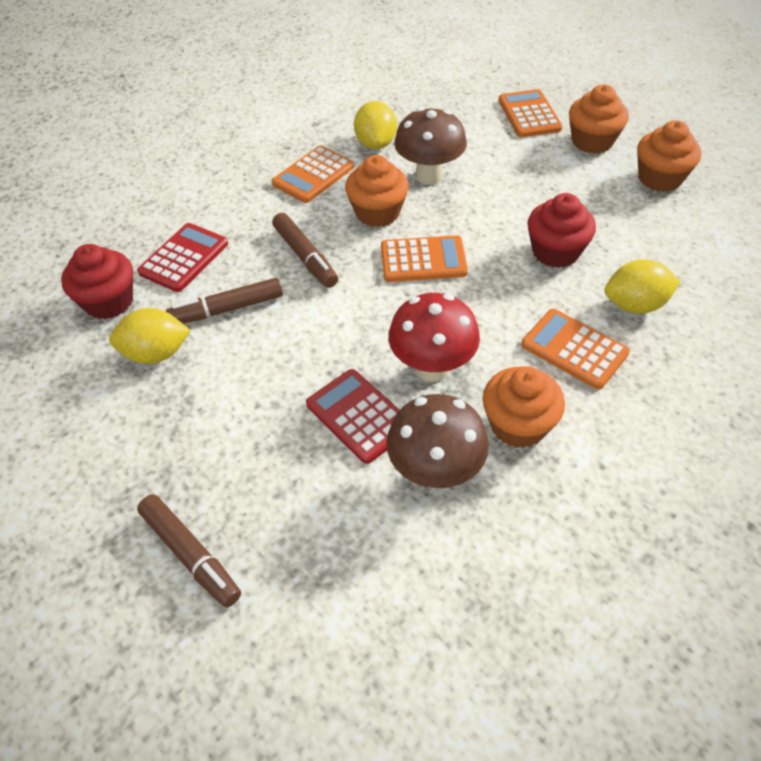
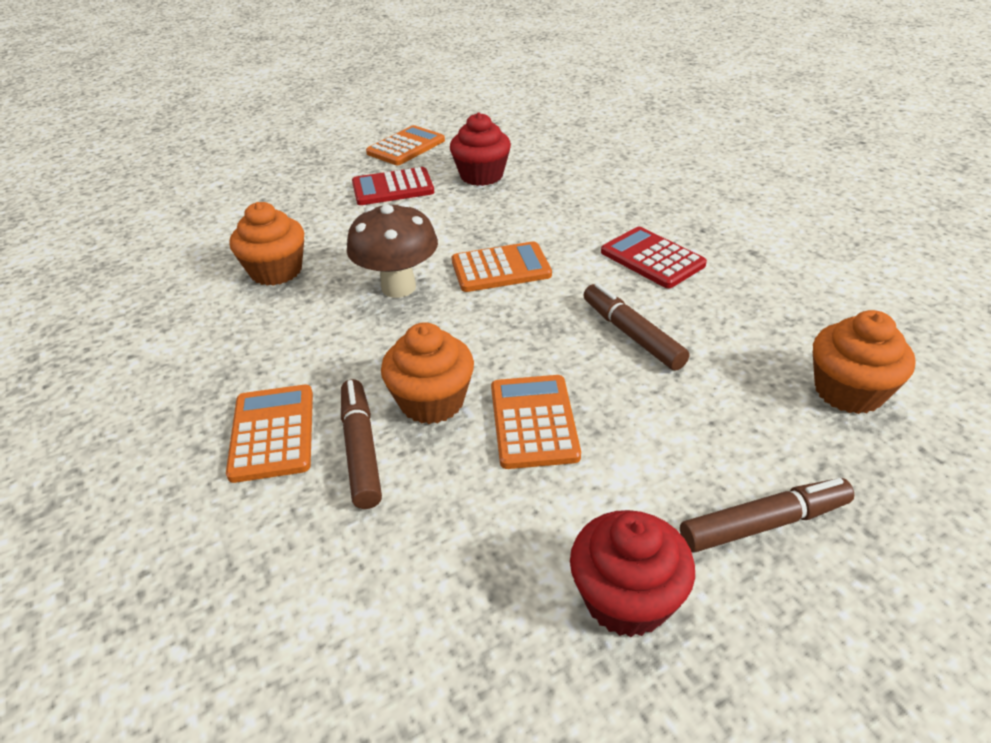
brown mushroom: 2 -> 1
orange cupcake: 4 -> 3
red mushroom: 1 -> 0
yellow lemon: 3 -> 0

